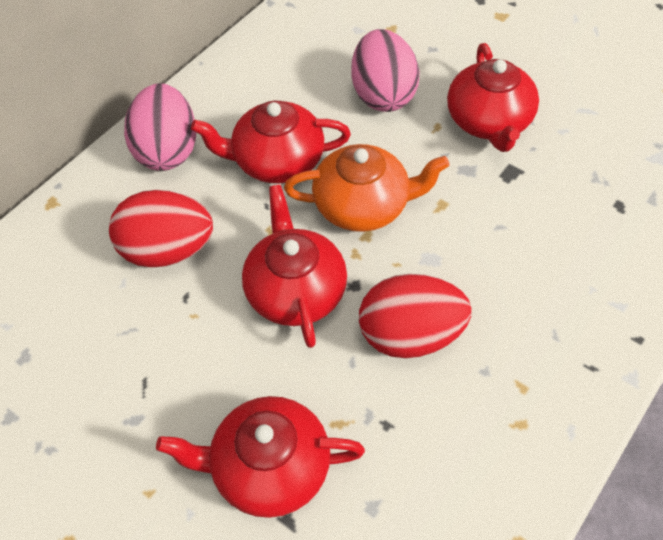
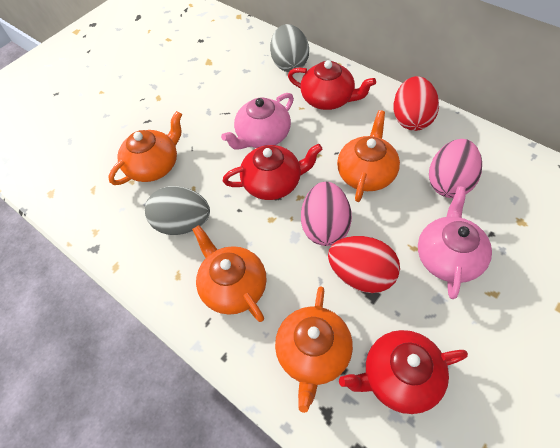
grey egg: 0 -> 2
orange teapot: 1 -> 4
pink teapot: 0 -> 2
red teapot: 4 -> 3

